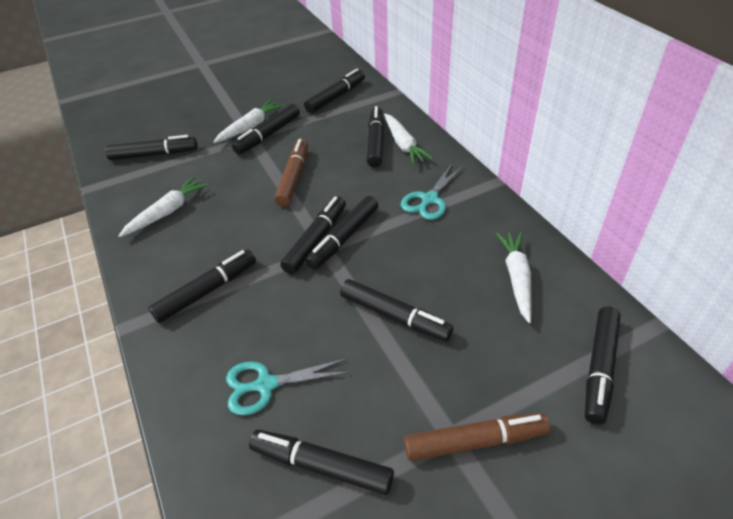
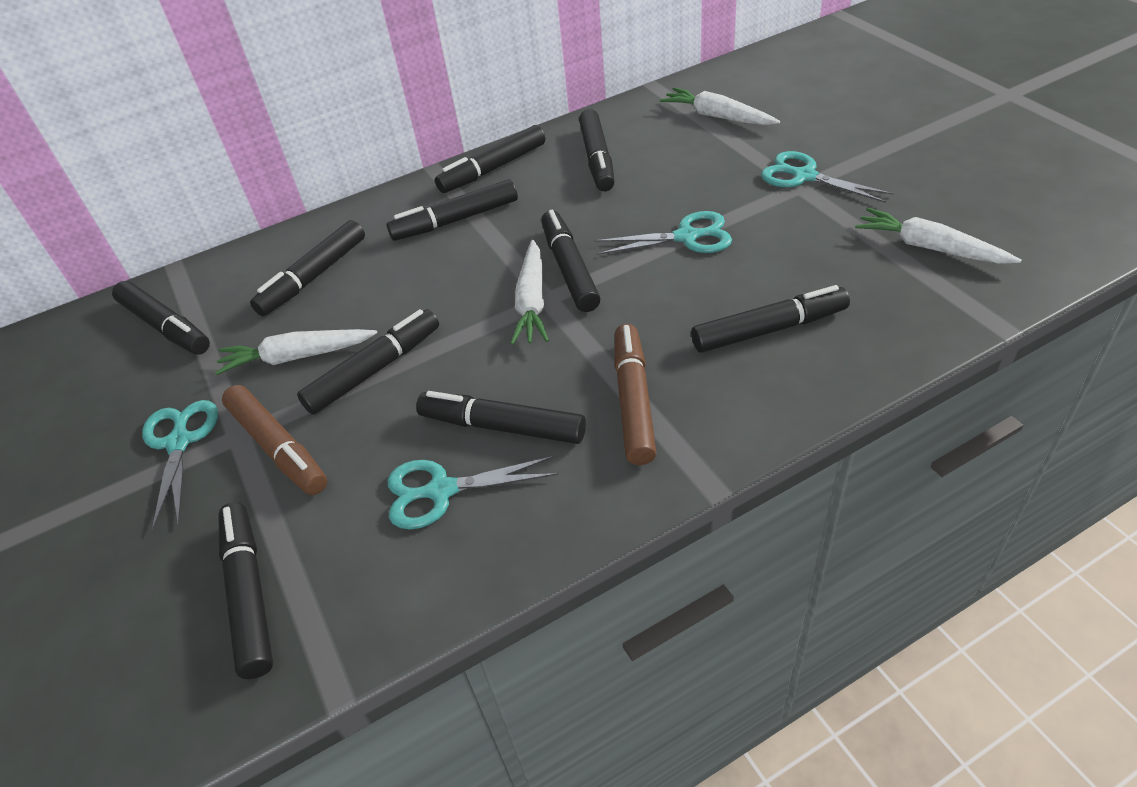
turquoise scissors: 2 -> 4

